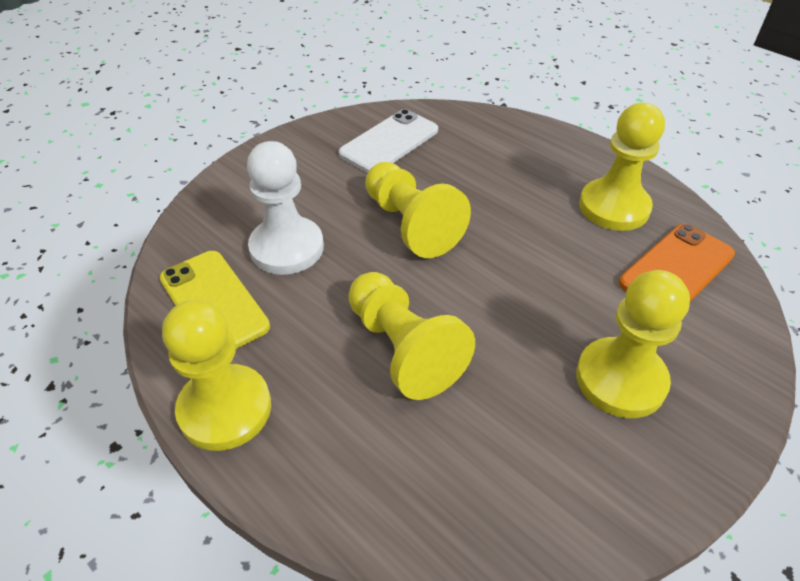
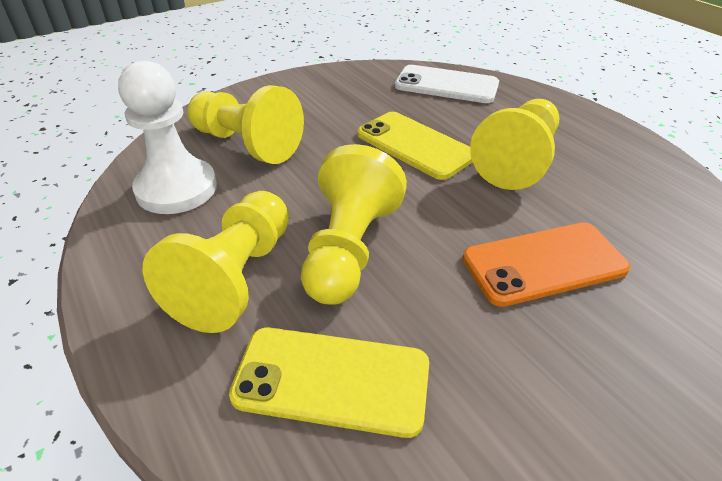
yellow pawn: 5 -> 4
yellow phone: 1 -> 2

